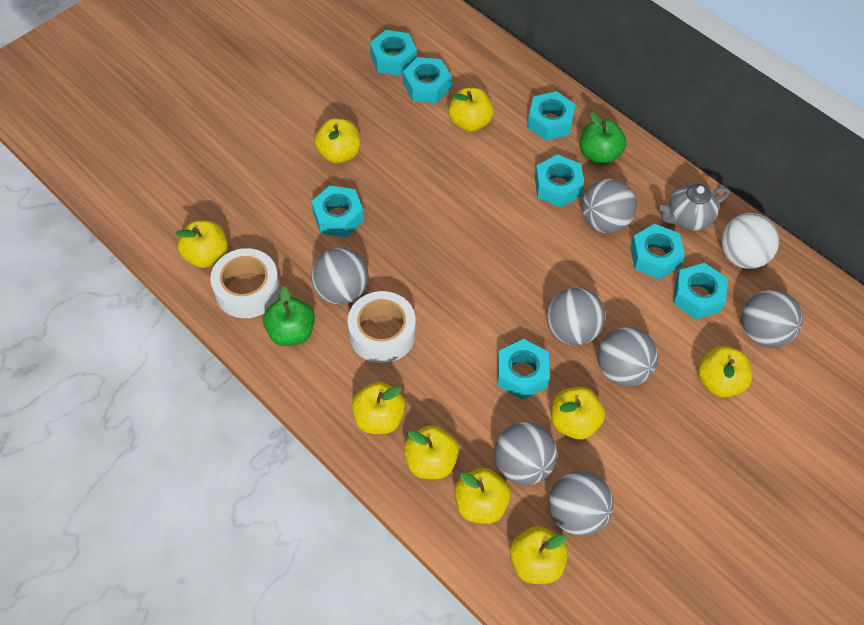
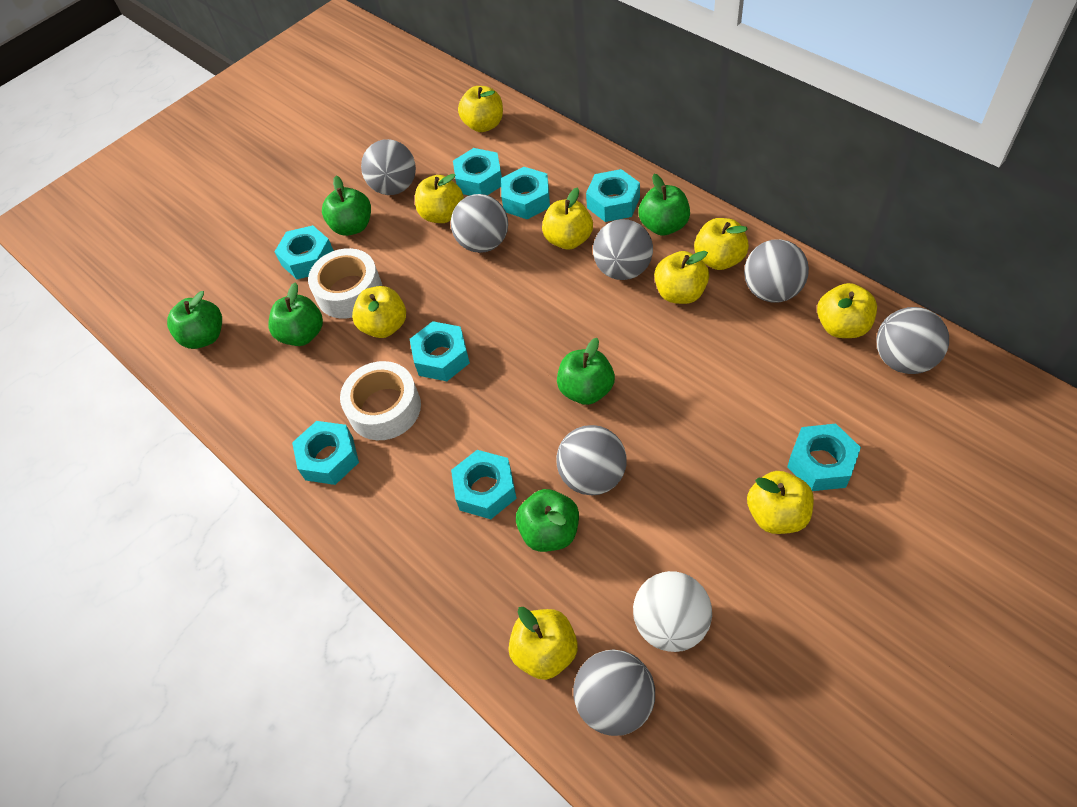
green apple: 2 -> 6
grey teapot: 1 -> 0

